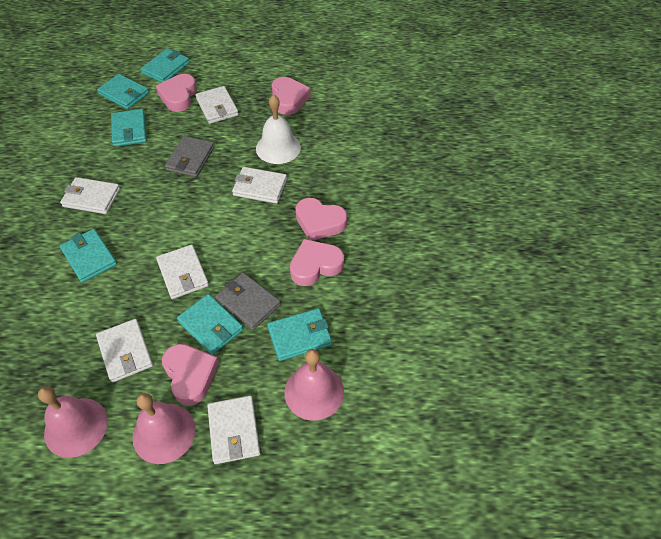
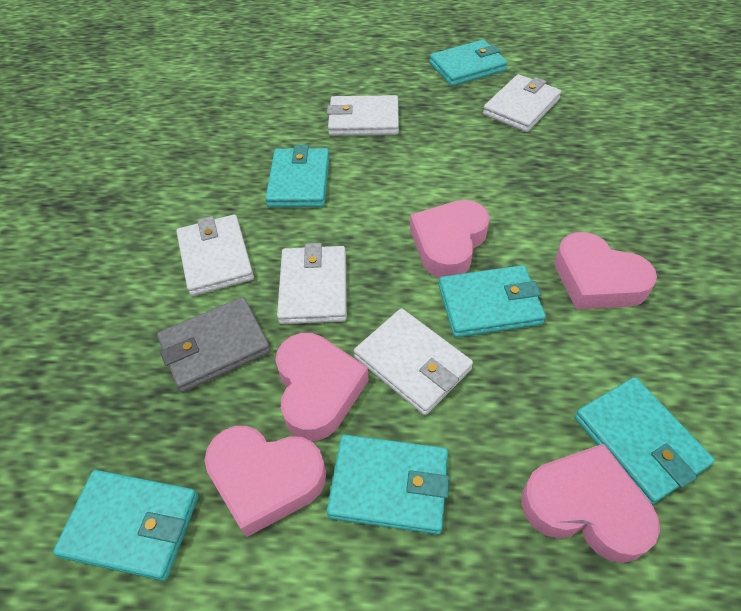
grey wallet: 2 -> 1
pink bell: 3 -> 0
white bell: 1 -> 0
white wallet: 6 -> 5

